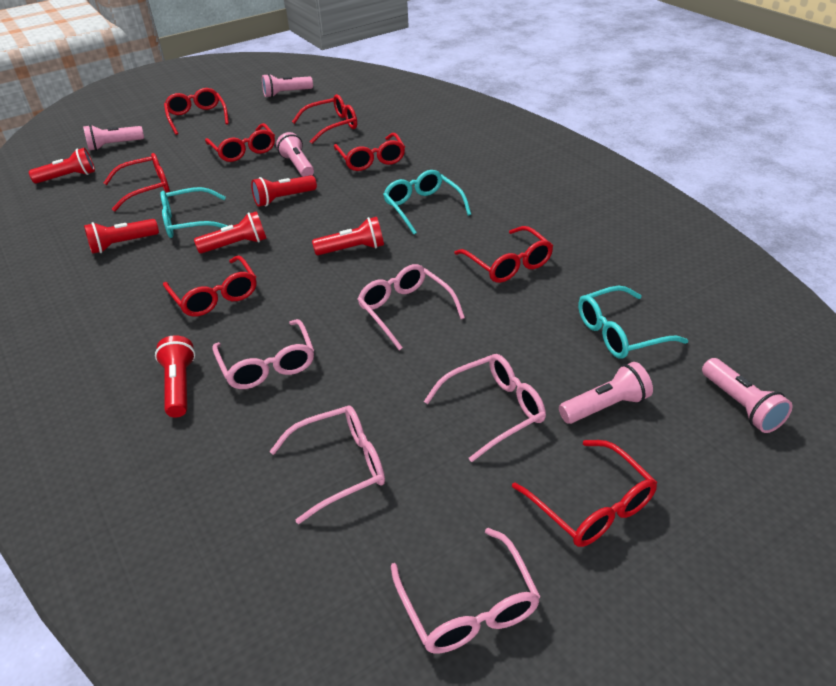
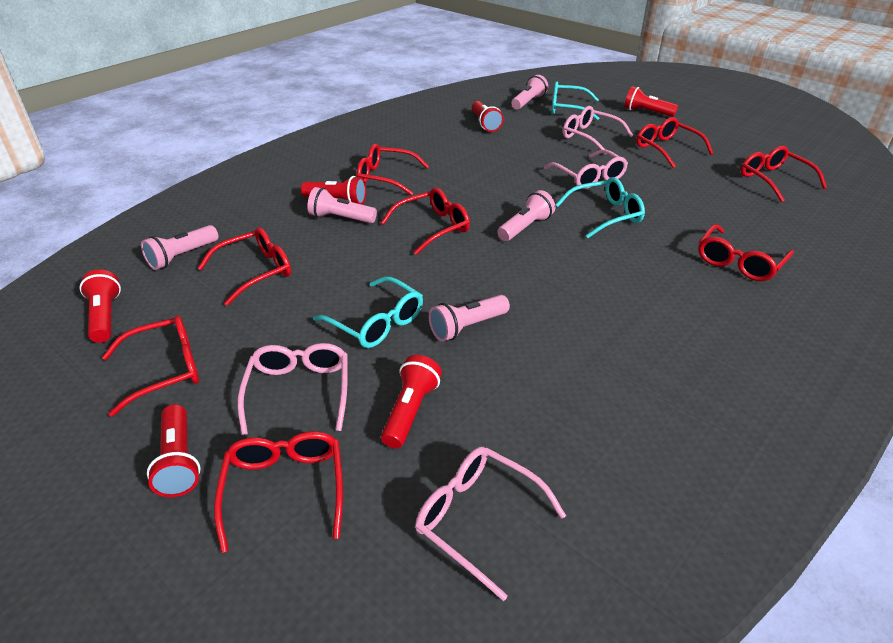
pink glasses: 5 -> 4

